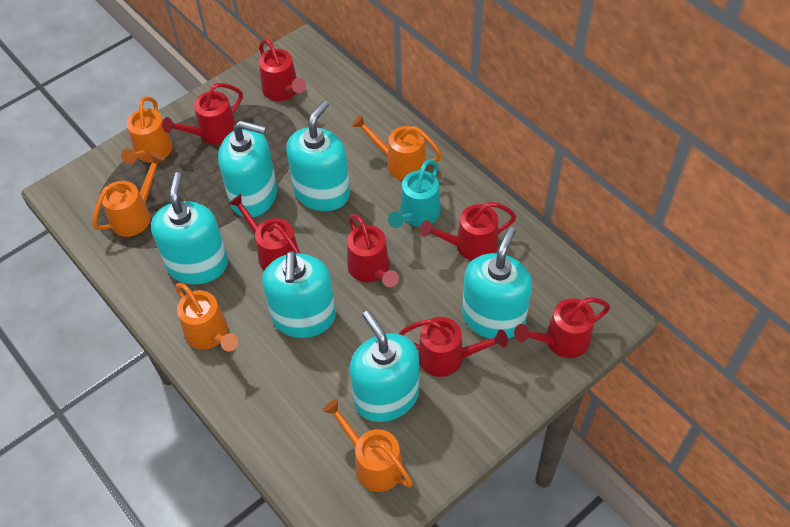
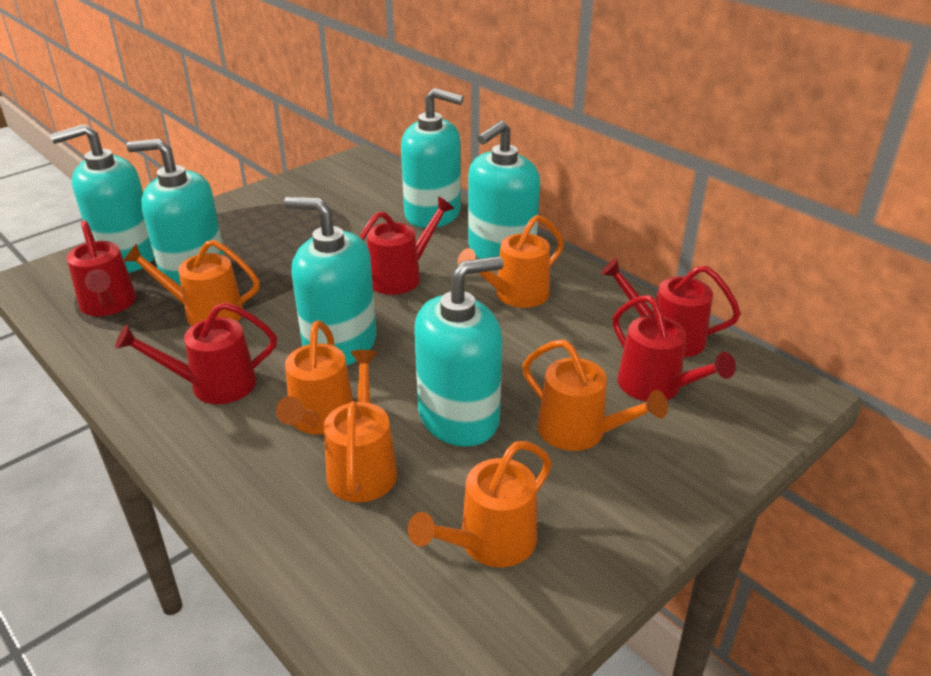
orange watering can: 5 -> 6
red watering can: 7 -> 5
turquoise watering can: 1 -> 0

